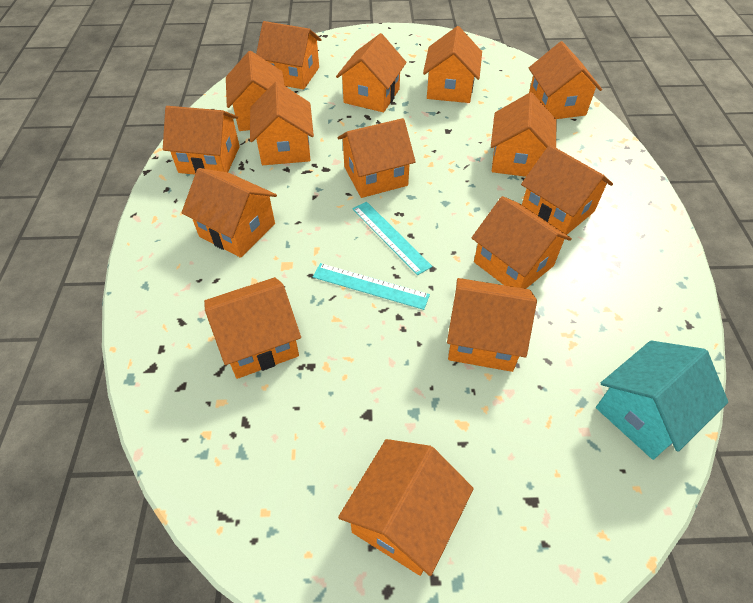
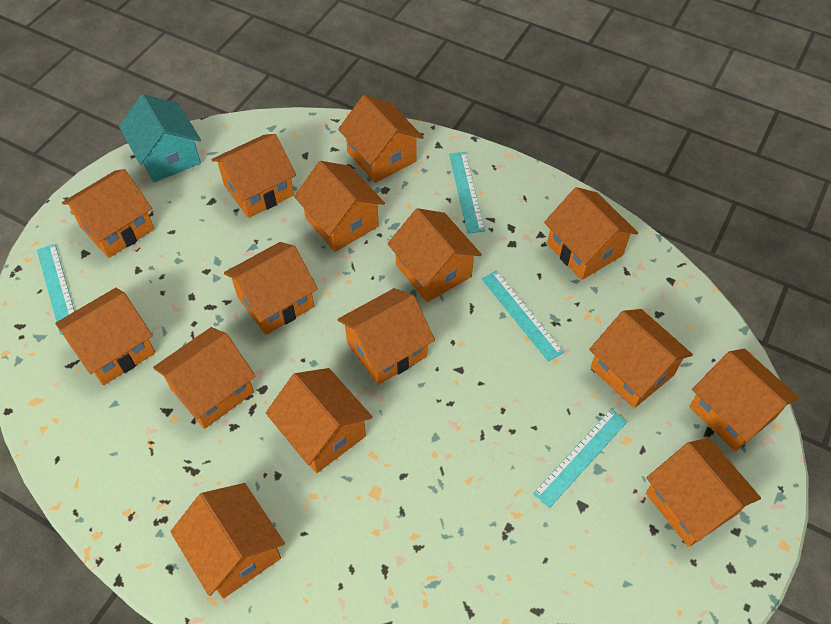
turquoise ruler: 2 -> 4

